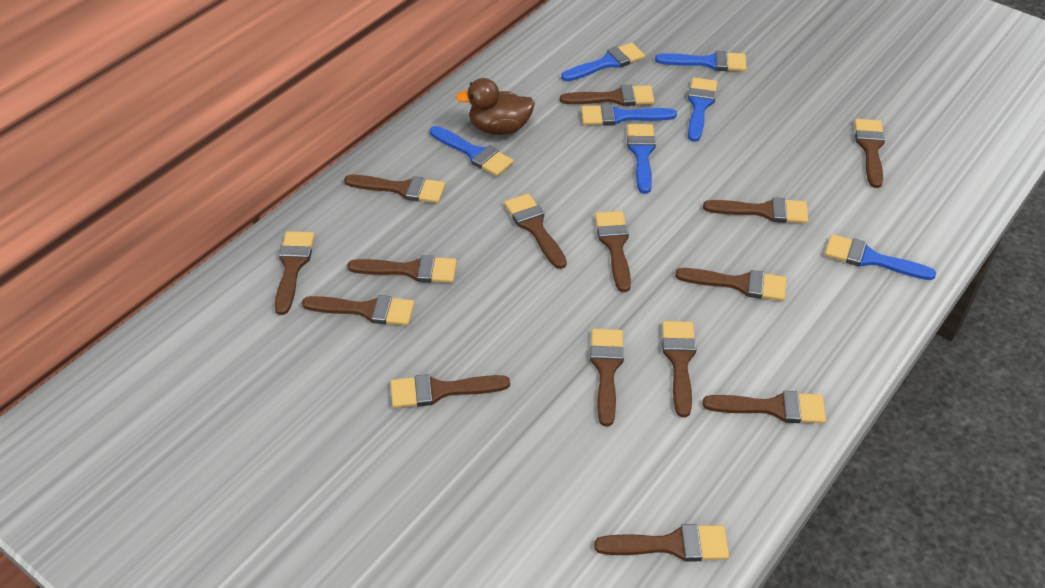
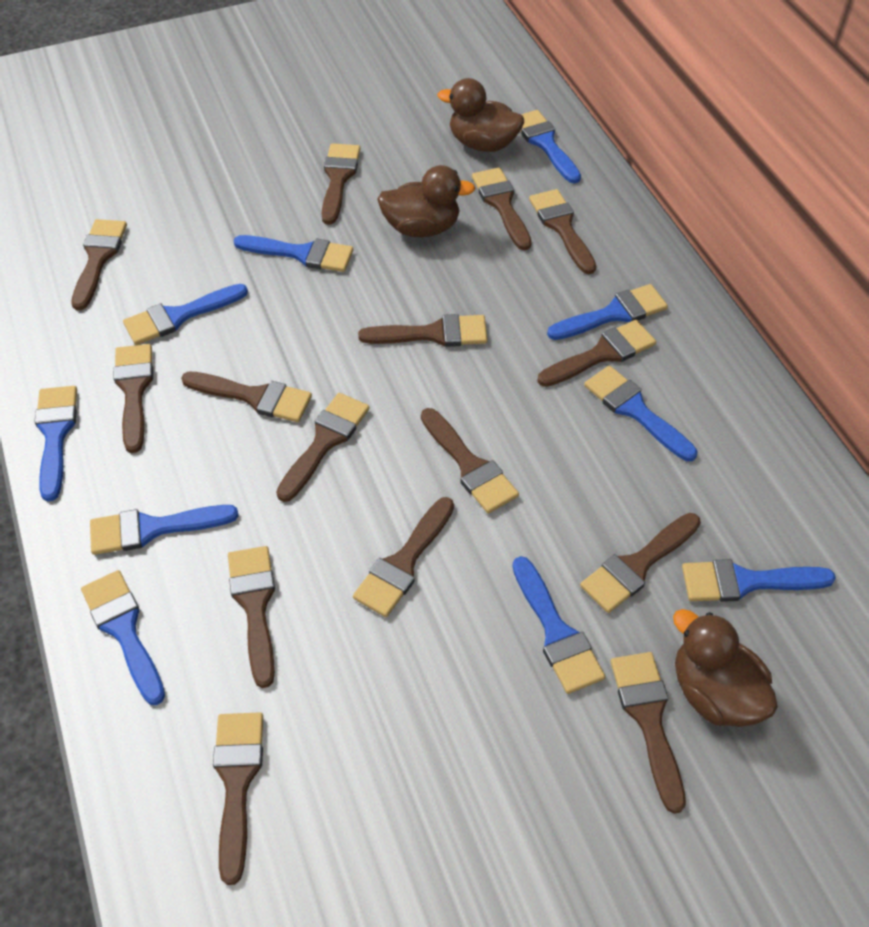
blue brush: 7 -> 10
brown duck: 1 -> 3

